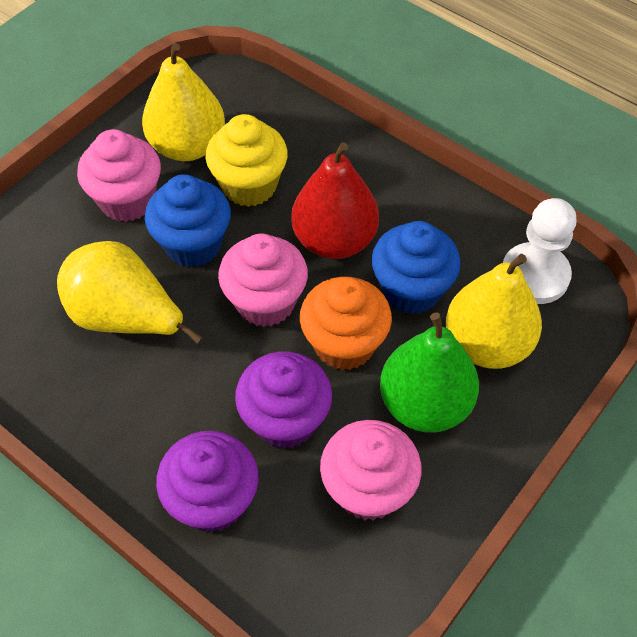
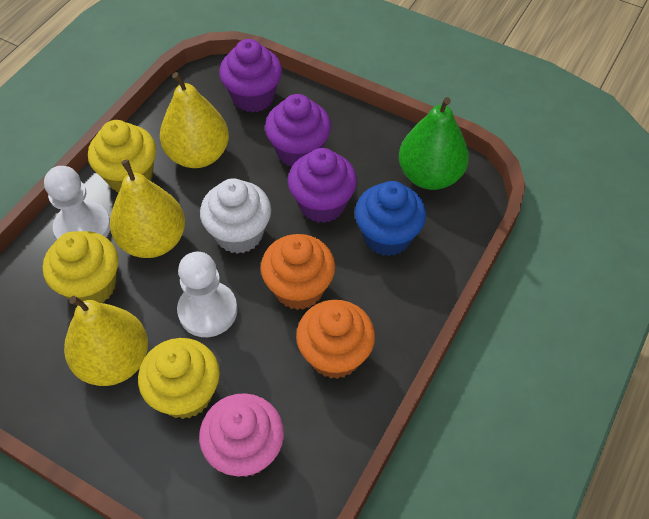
blue cupcake: 2 -> 1
orange cupcake: 1 -> 2
pink cupcake: 3 -> 1
purple cupcake: 2 -> 3
red pear: 1 -> 0
white cupcake: 0 -> 1
white pawn: 1 -> 2
yellow cupcake: 1 -> 3

